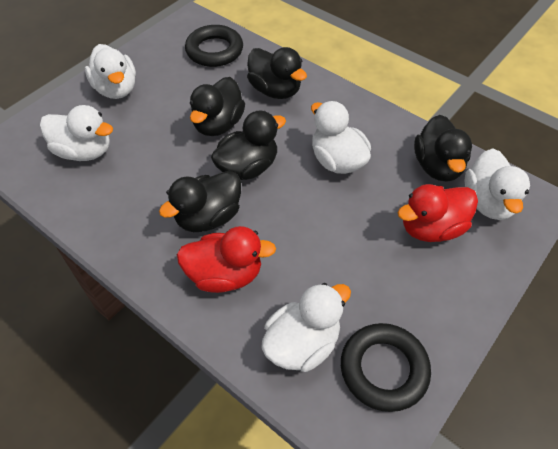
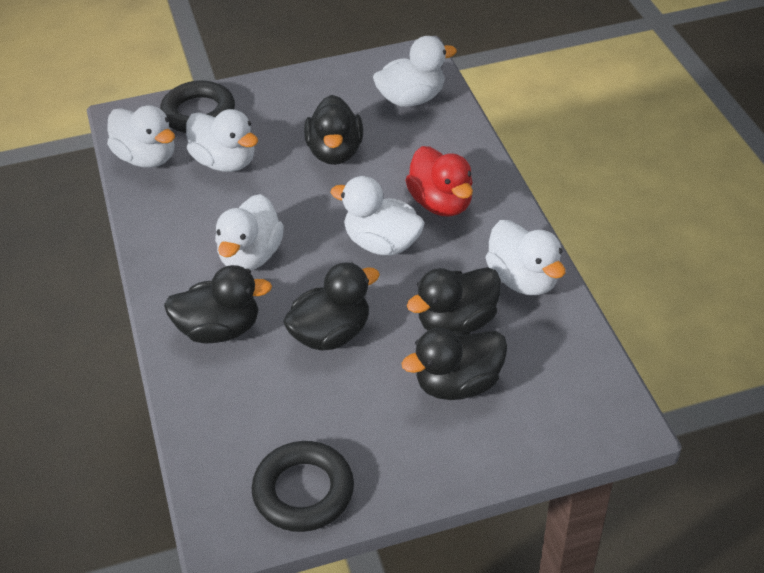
red duck: 2 -> 1
white duck: 5 -> 6

